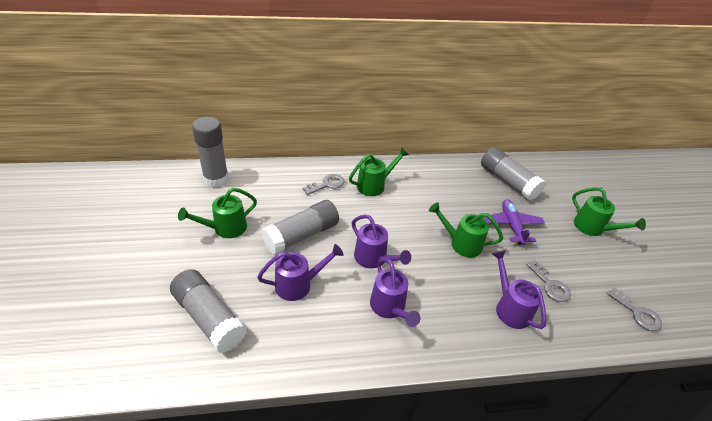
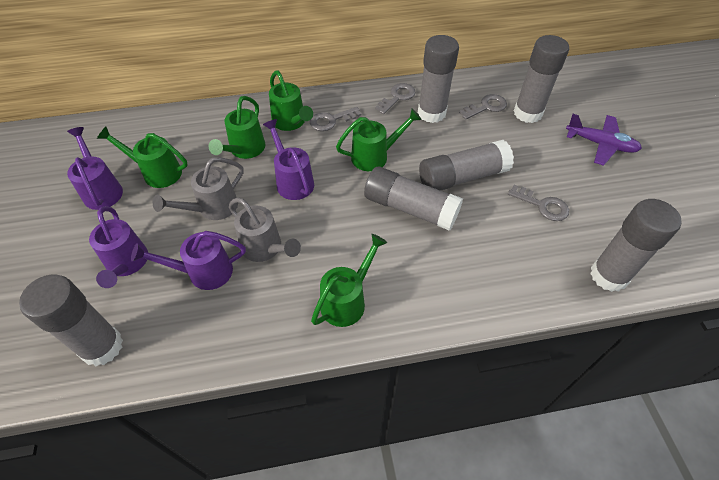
green watering can: 4 -> 5
grey glue stick: 4 -> 6
grey key: 3 -> 4
grey watering can: 0 -> 2

